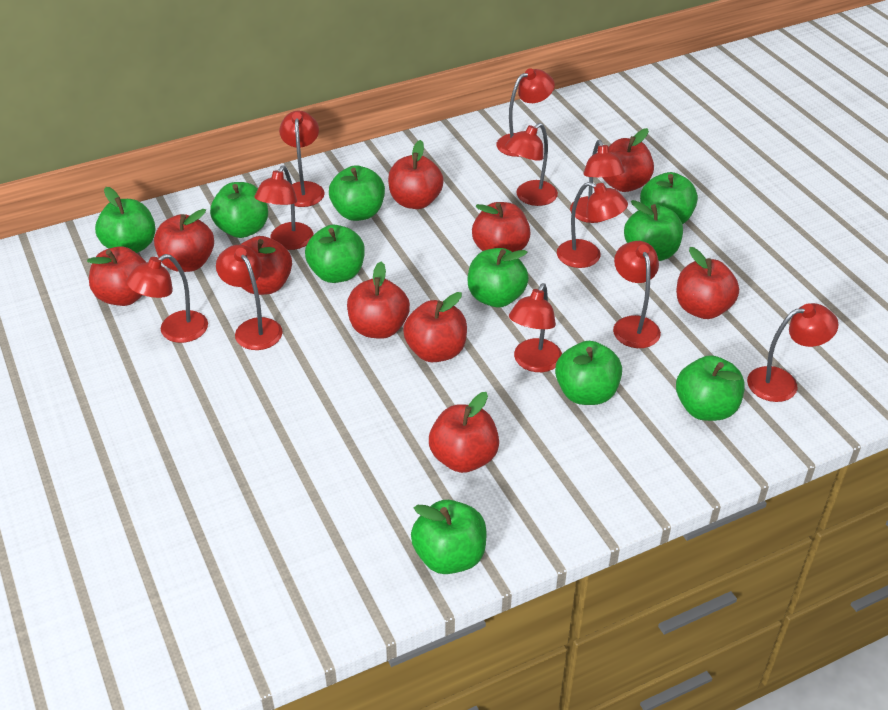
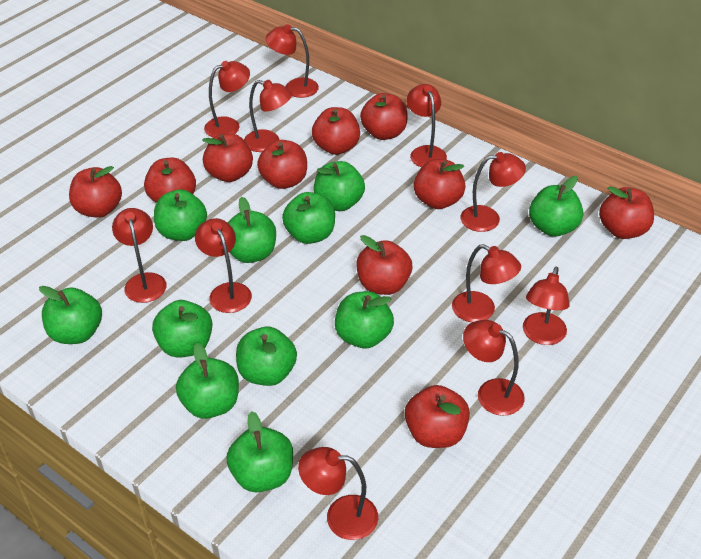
green apple: 10 -> 11

